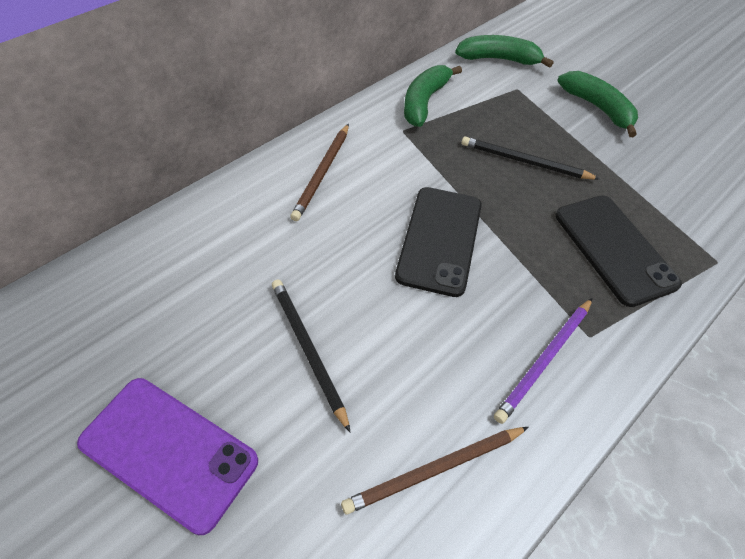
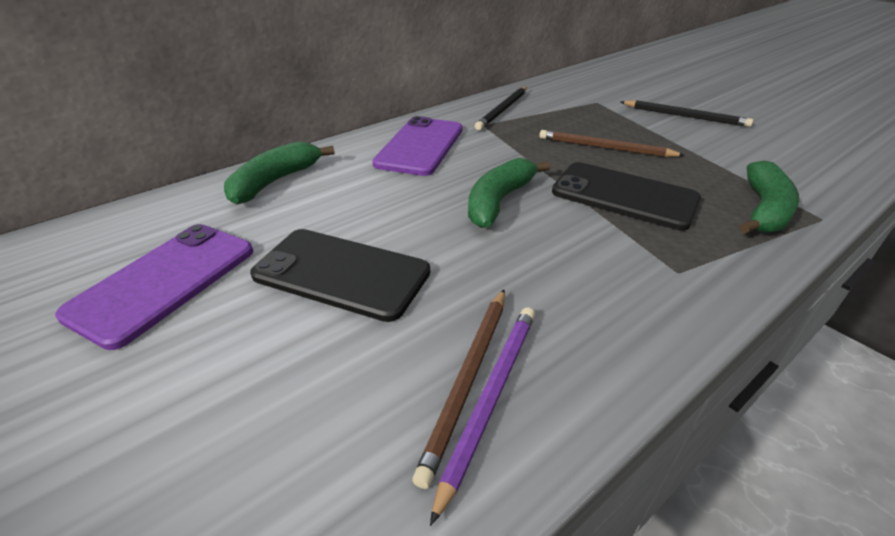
purple phone: 1 -> 2

